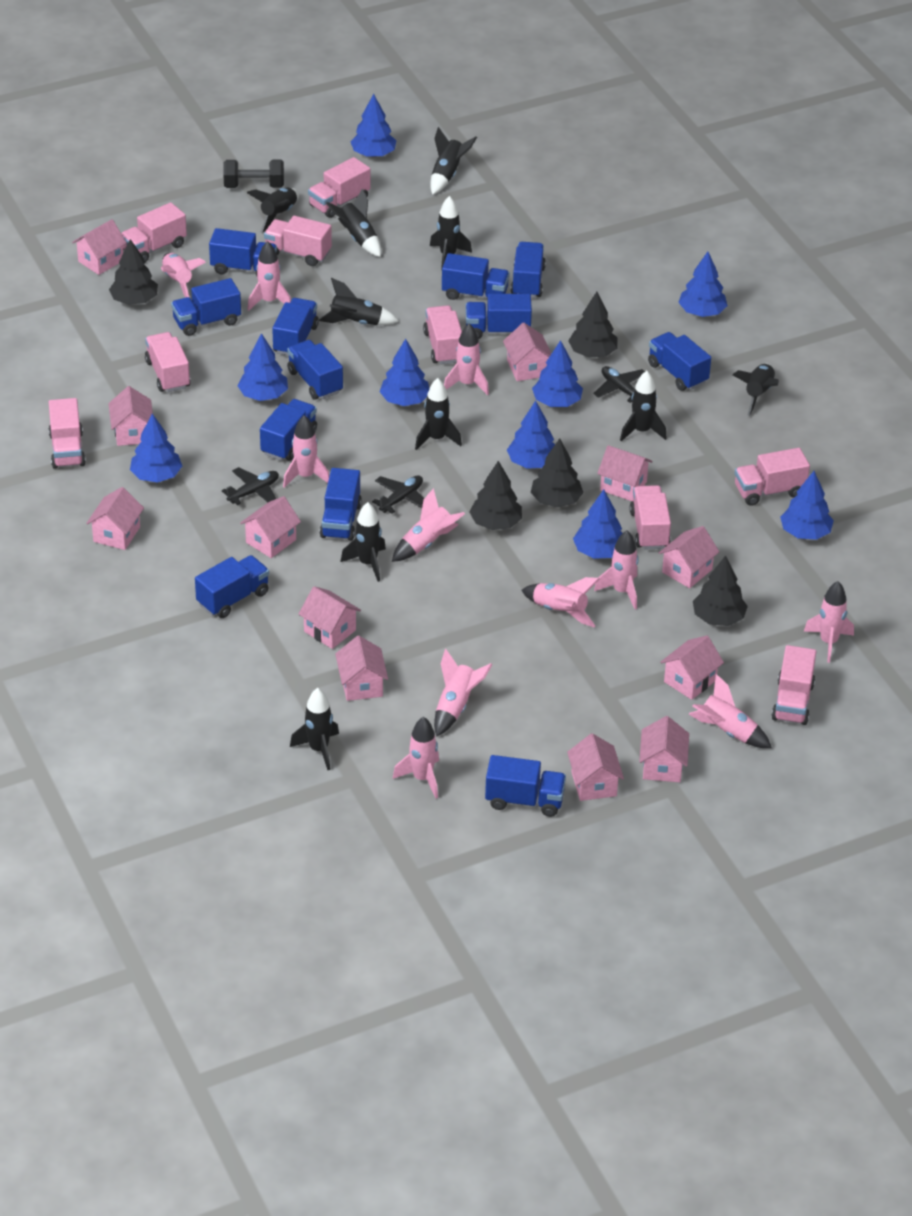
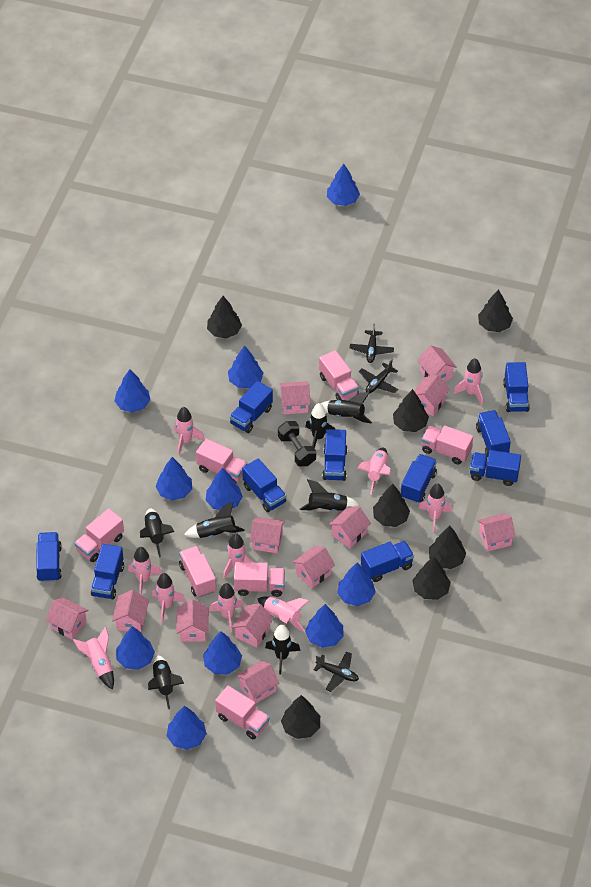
black rocket: 10 -> 7
black tree: 5 -> 7
blue tree: 9 -> 10
blue truck: 12 -> 10
pink rocket: 11 -> 10
pink truck: 9 -> 7

